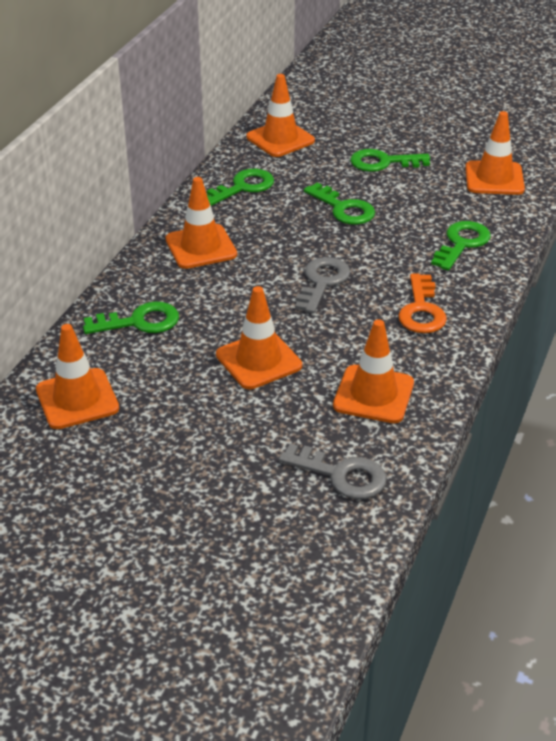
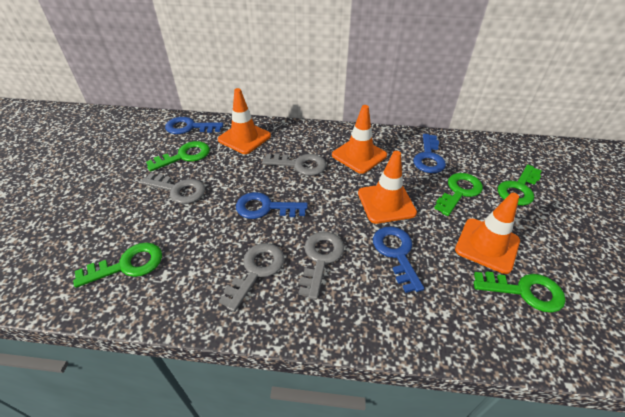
blue key: 0 -> 4
grey key: 2 -> 4
orange key: 1 -> 0
orange traffic cone: 6 -> 4

